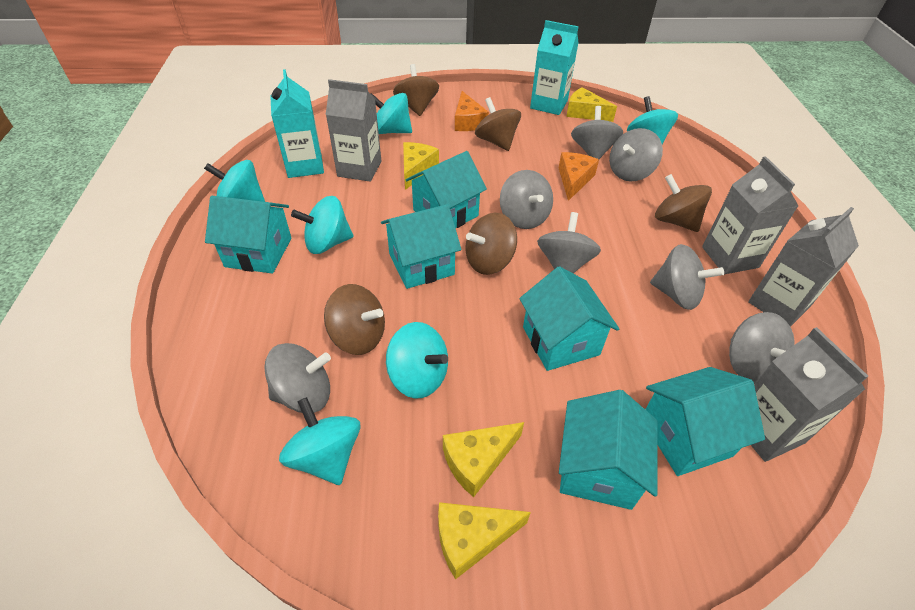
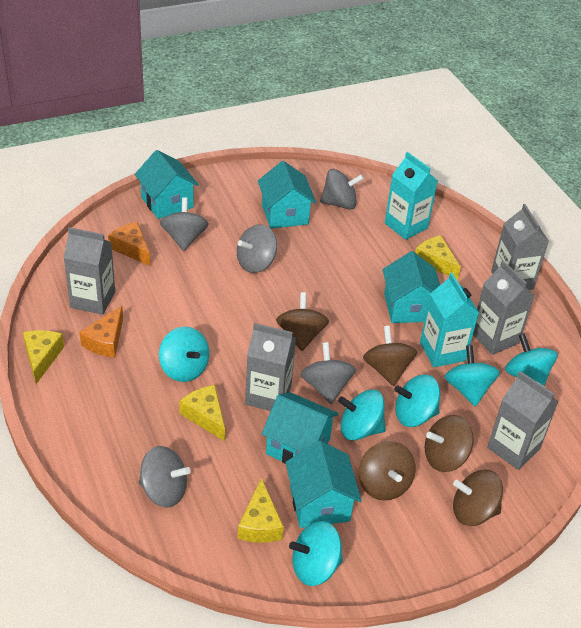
grey carton: 4 -> 5
grey spinning top: 7 -> 5
turquoise house: 6 -> 5

